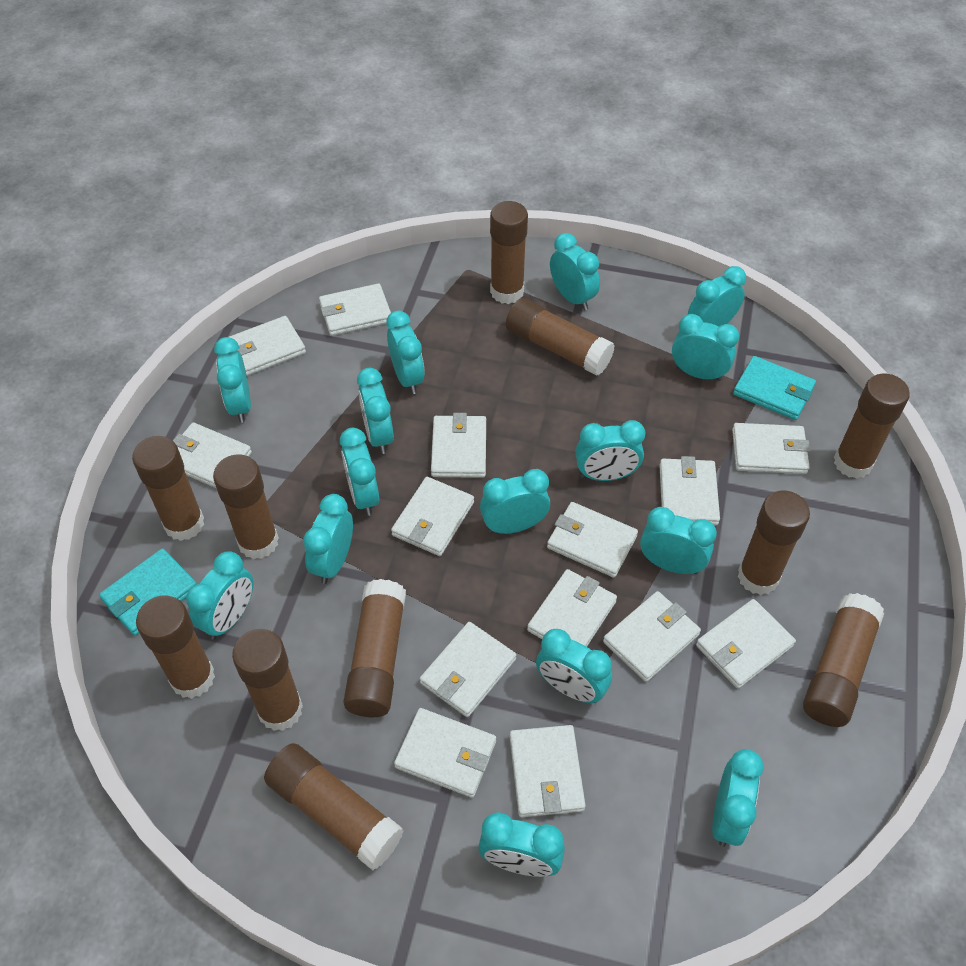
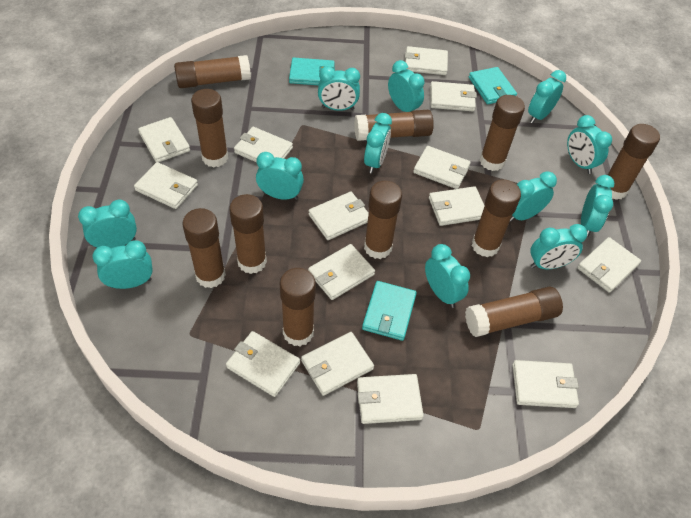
turquoise clock: 15 -> 12
turquoise wallet: 2 -> 3

